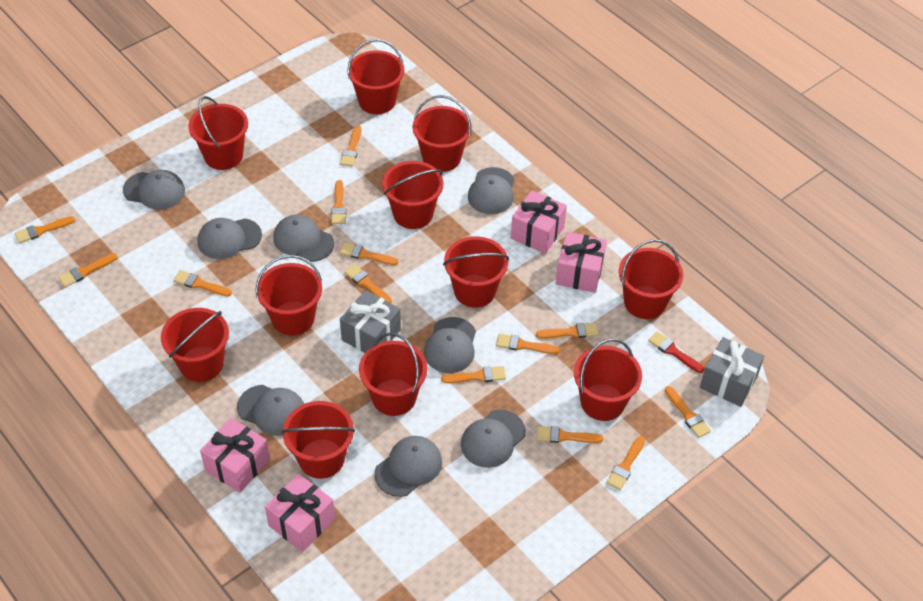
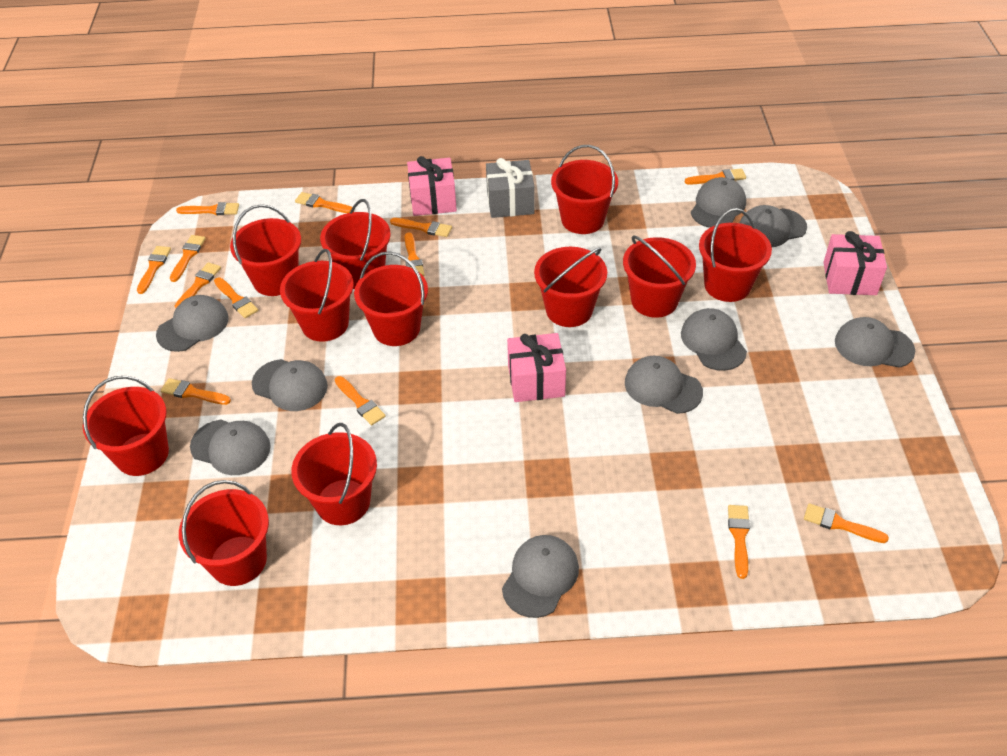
grey cap: 8 -> 9
grey gift: 2 -> 1
pink gift: 4 -> 3
red brush: 1 -> 0

